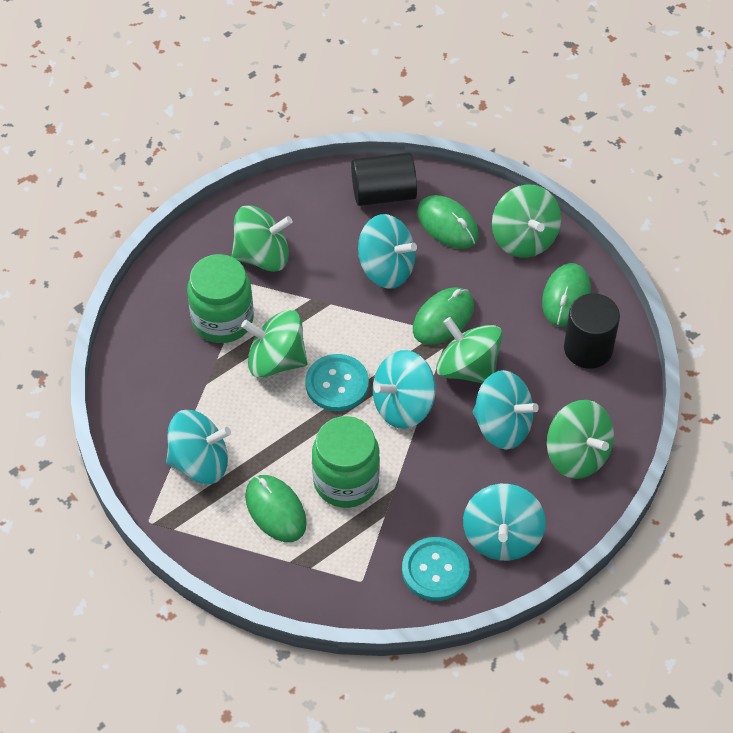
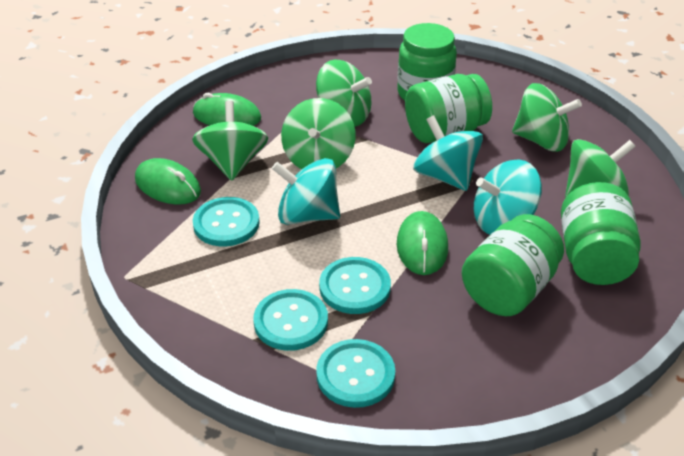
black cylinder: 2 -> 0
green jar: 2 -> 4
green mouse: 4 -> 3
turquoise button: 2 -> 4
turquoise spinning top: 5 -> 3

